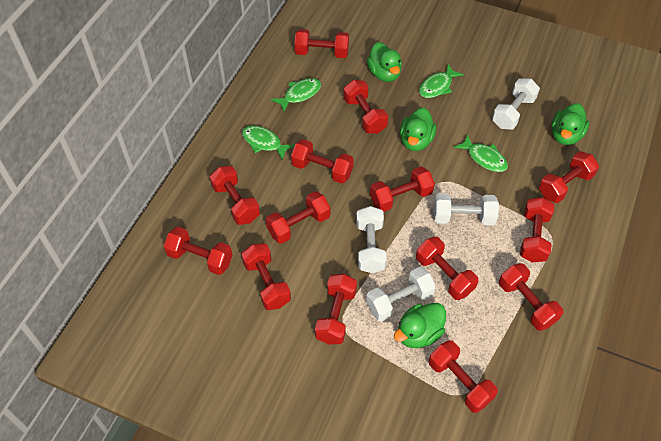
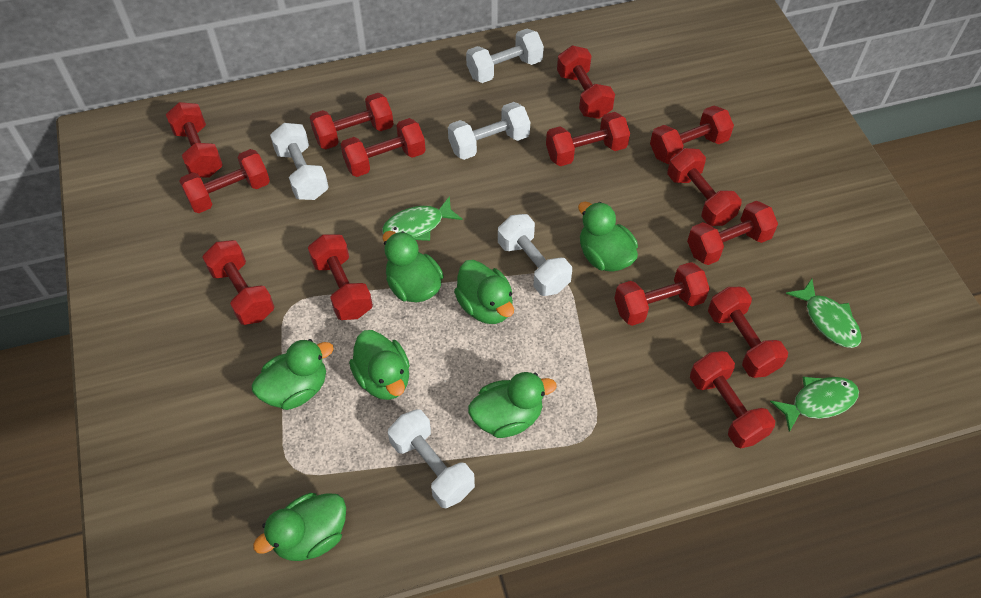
green duck: 4 -> 7
green fish: 4 -> 3
white dumbbell: 4 -> 5

